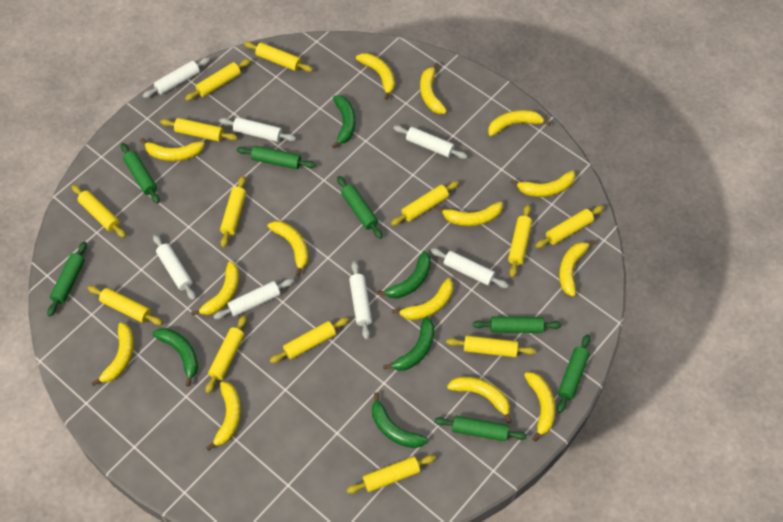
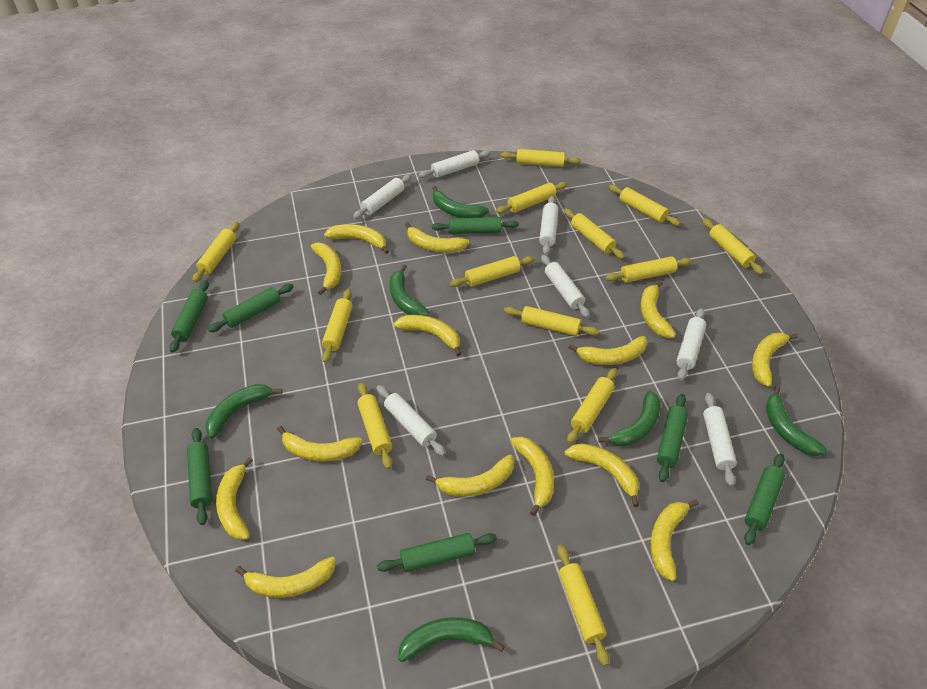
green banana: 5 -> 6

